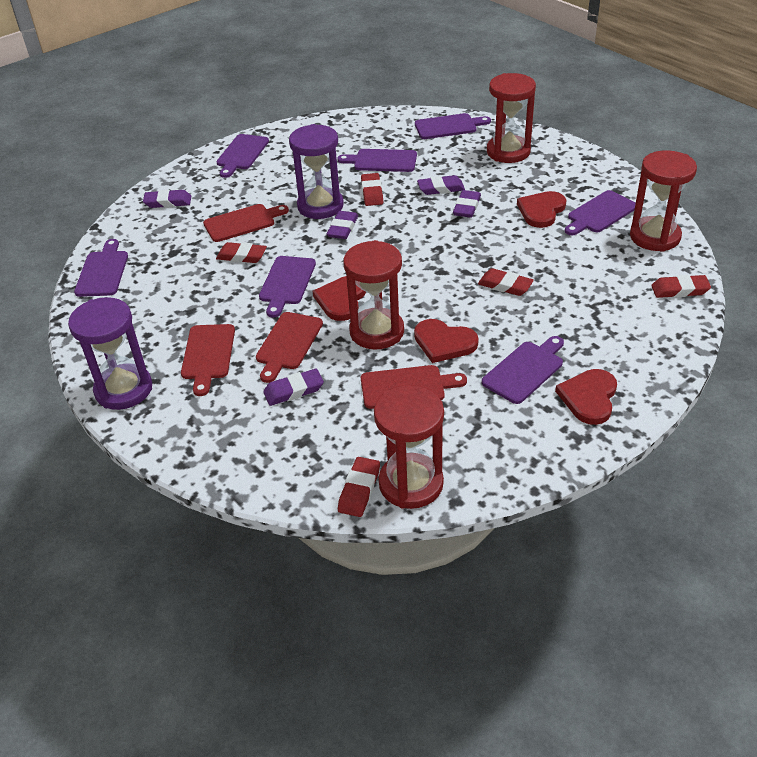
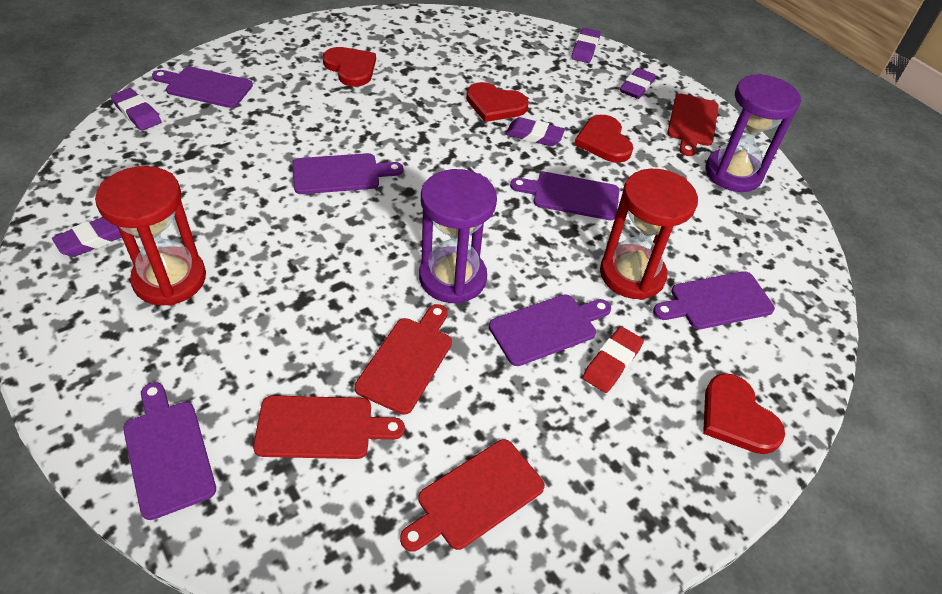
purple cutting board: 7 -> 6
red eraser: 5 -> 1
red hourglass: 4 -> 2

